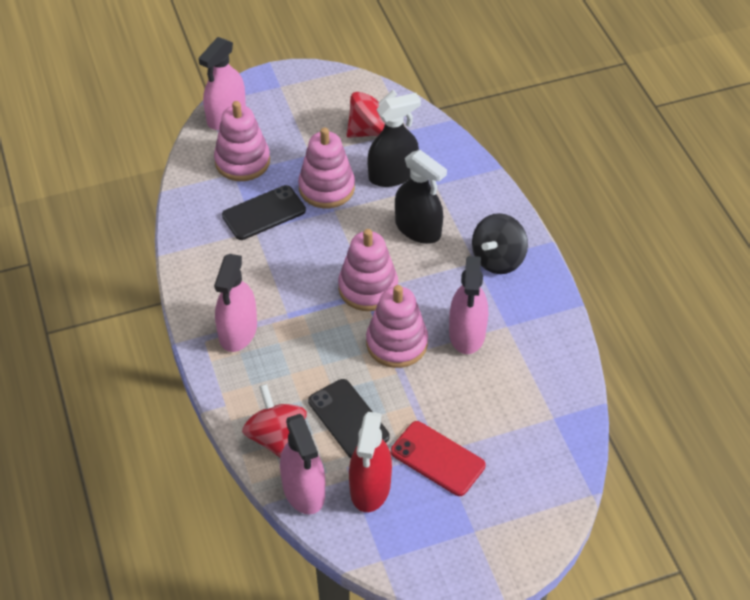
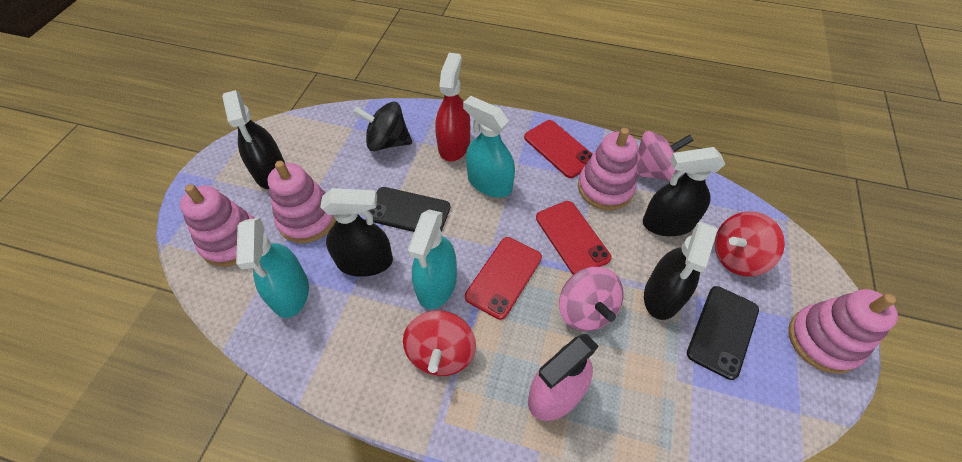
black spray bottle: 2 -> 4
pink spinning top: 0 -> 2
pink spray bottle: 4 -> 1
red phone: 1 -> 3
turquoise spray bottle: 0 -> 3

